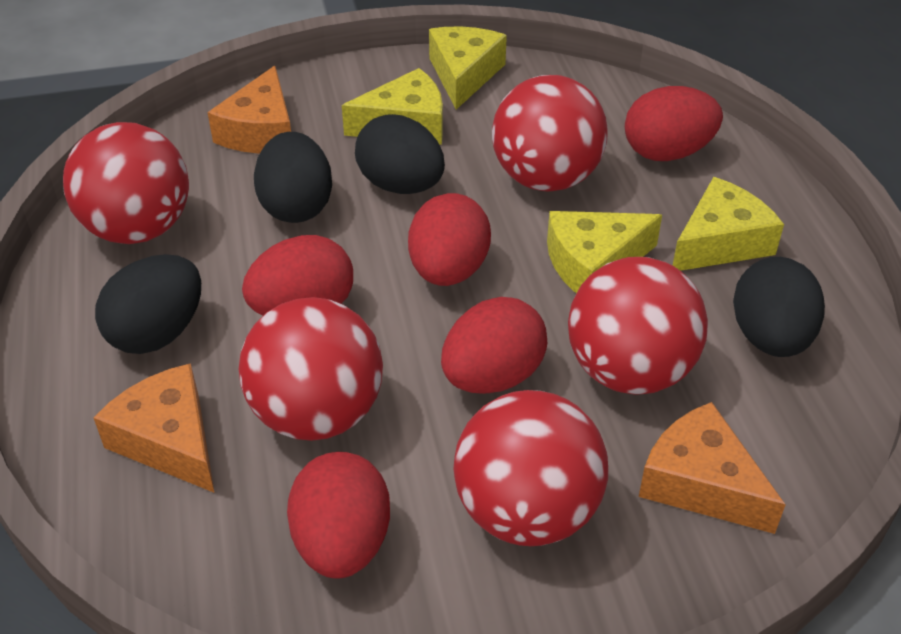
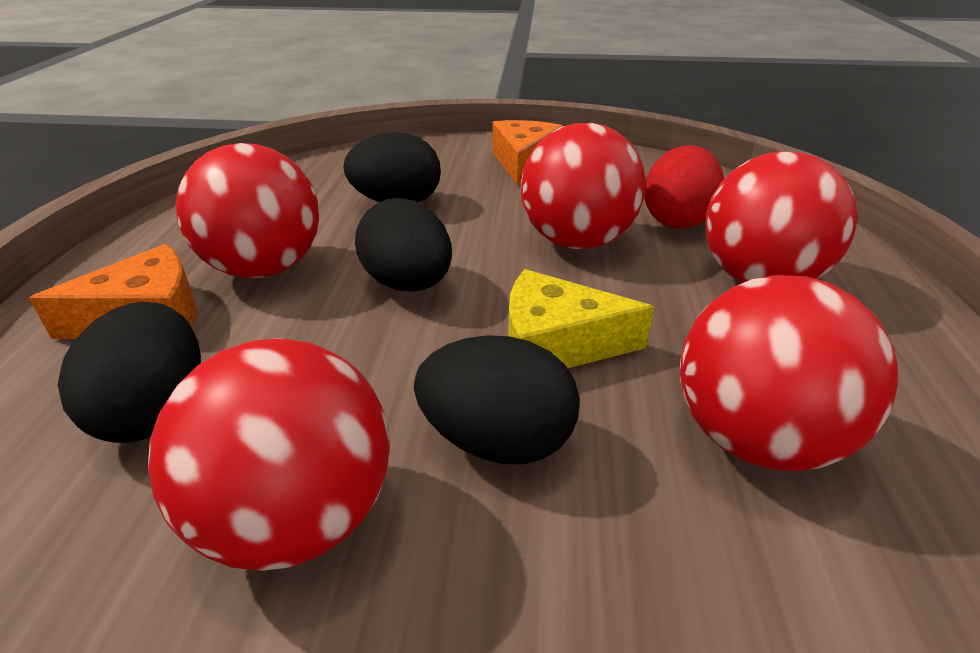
orange cheese: 3 -> 2
red egg: 5 -> 1
yellow cheese: 4 -> 1

